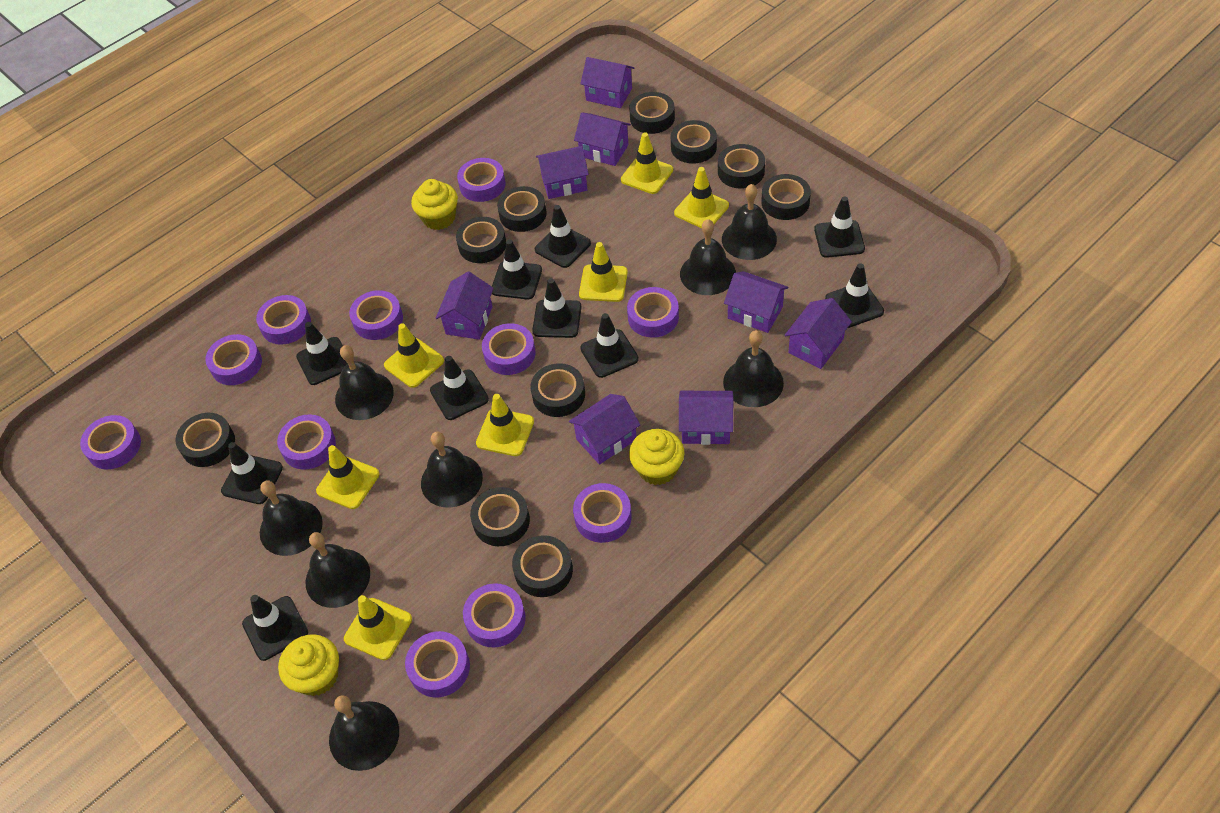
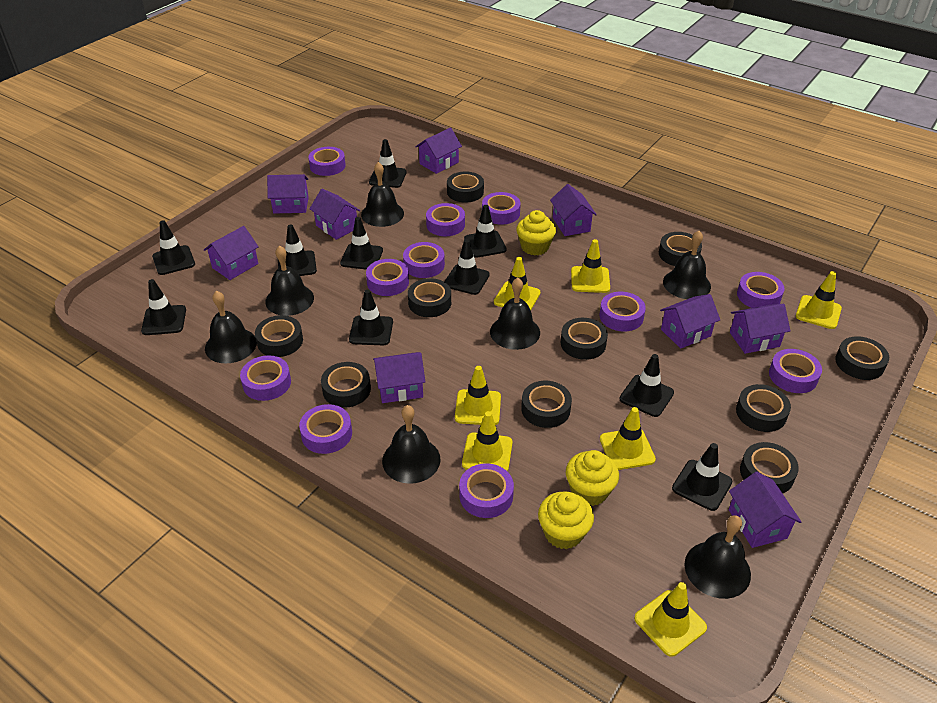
black bell: 8 -> 7
purple house: 8 -> 9

